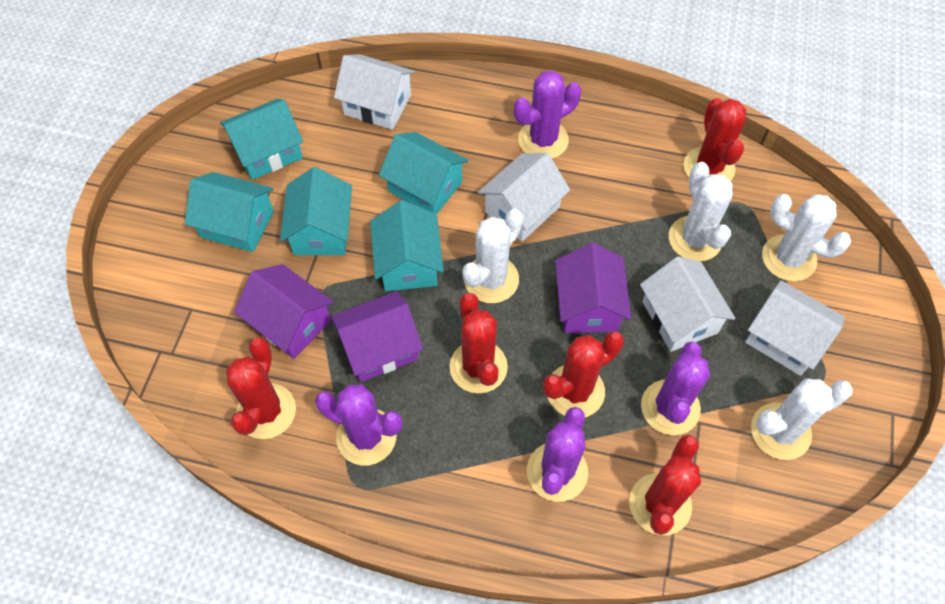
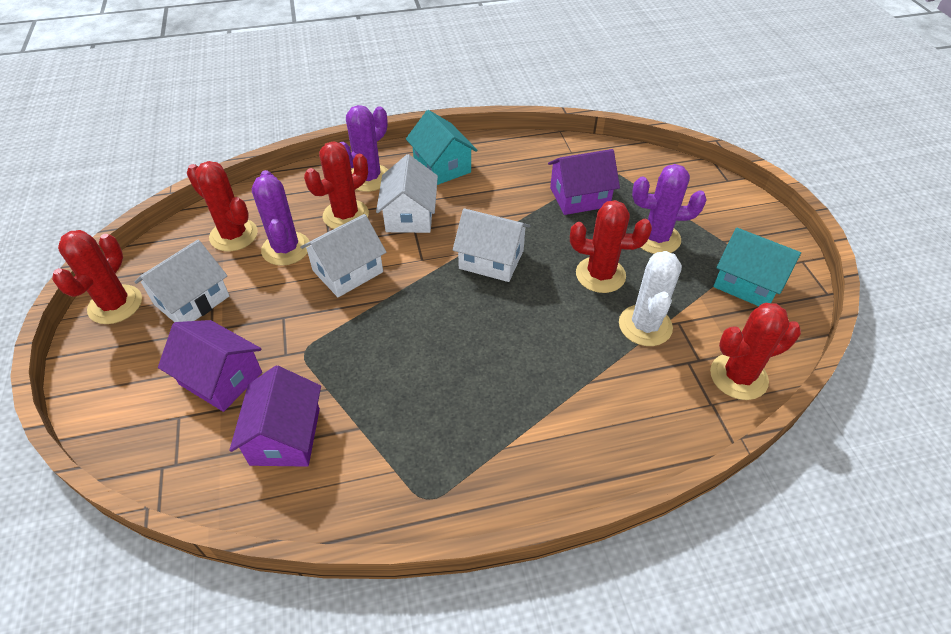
purple cactus: 4 -> 3
turquoise house: 5 -> 2
white cactus: 4 -> 1

